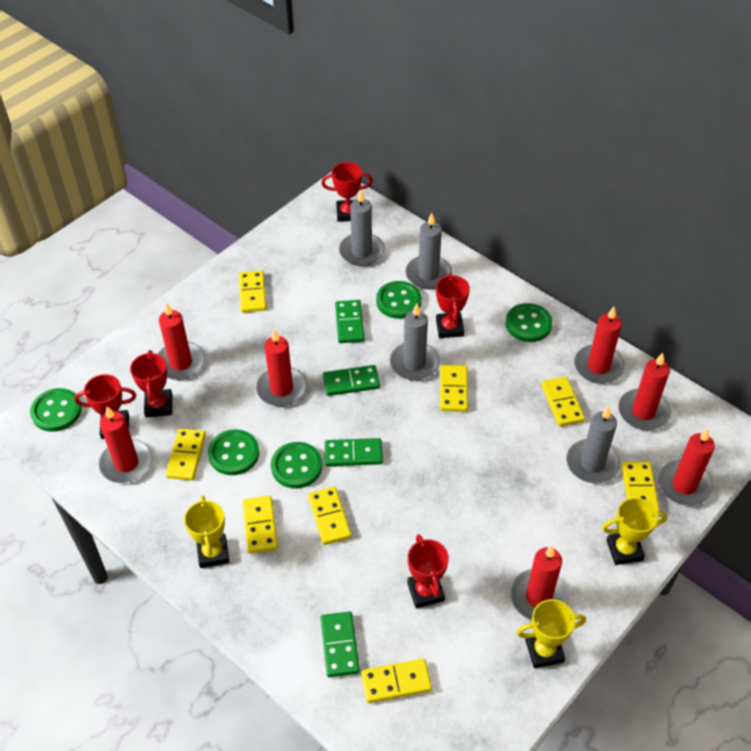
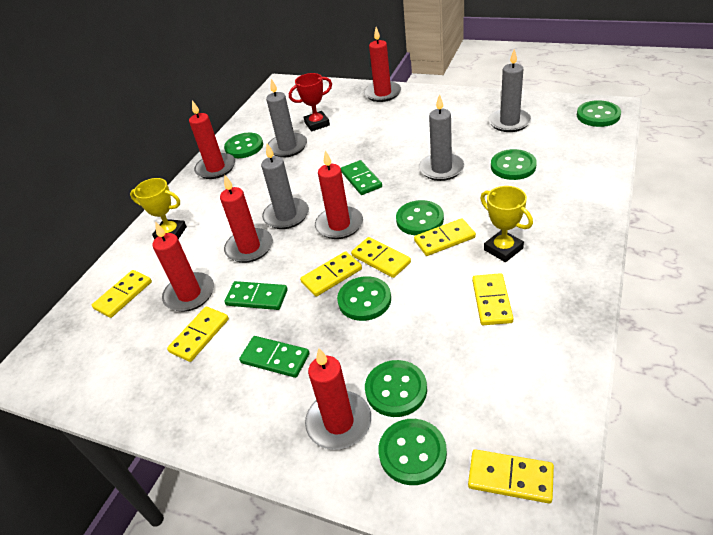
green button: 5 -> 7
green domino: 4 -> 3
red candle: 7 -> 6
red trophy: 5 -> 1
yellow domino: 8 -> 7
yellow trophy: 3 -> 2

